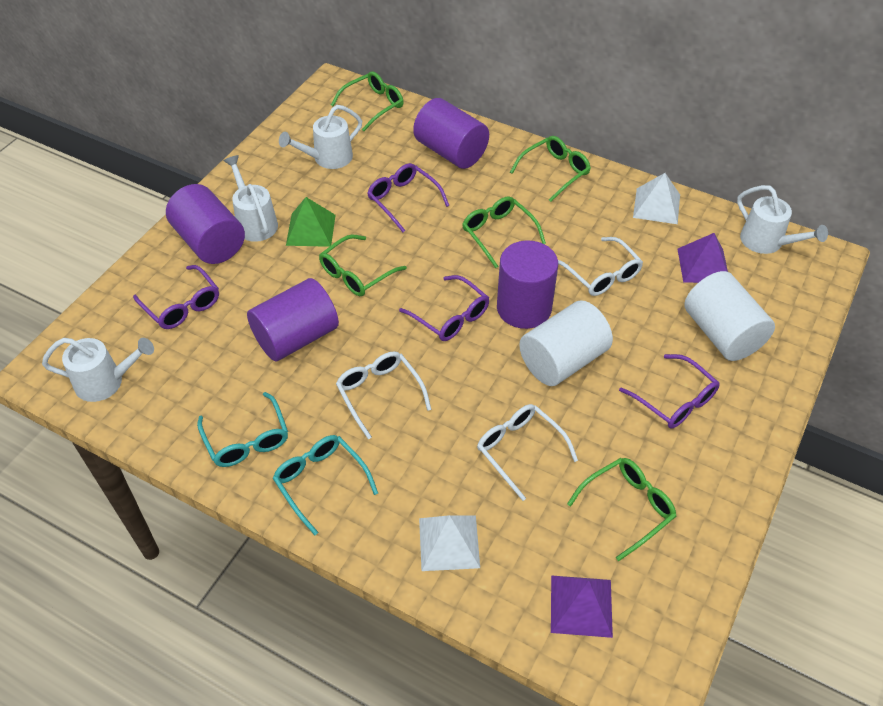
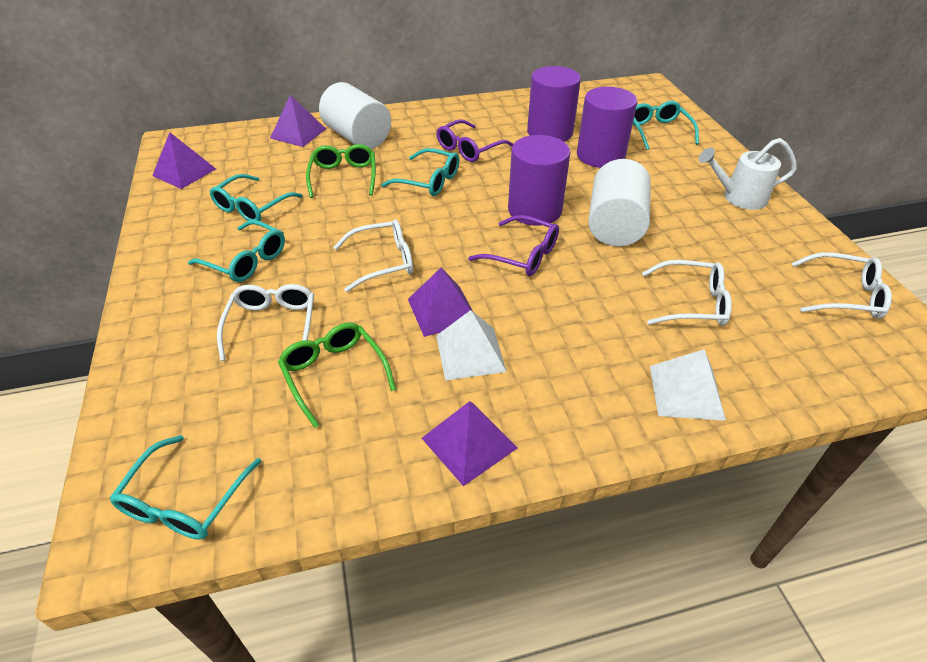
green glasses: 5 -> 2
green pyramid: 1 -> 0
purple cylinder: 4 -> 3
purple glasses: 4 -> 2
purple pyramid: 2 -> 4
turquoise glasses: 2 -> 5
white glasses: 3 -> 4
white watering can: 4 -> 1

